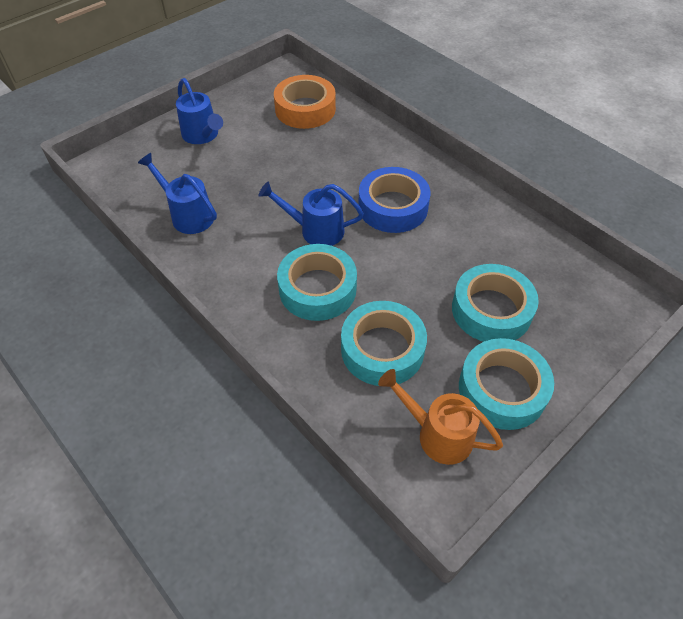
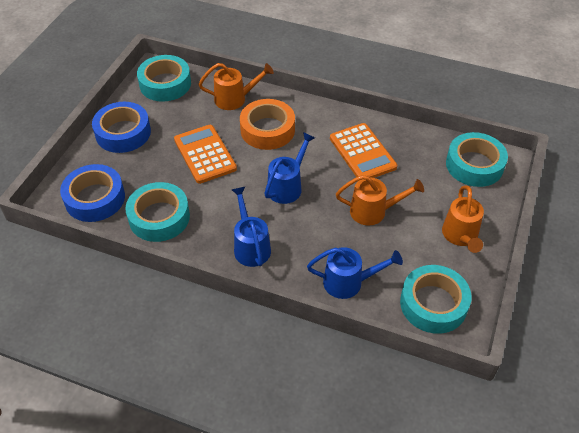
blue tape: 1 -> 2
orange calculator: 0 -> 2
orange watering can: 1 -> 3

